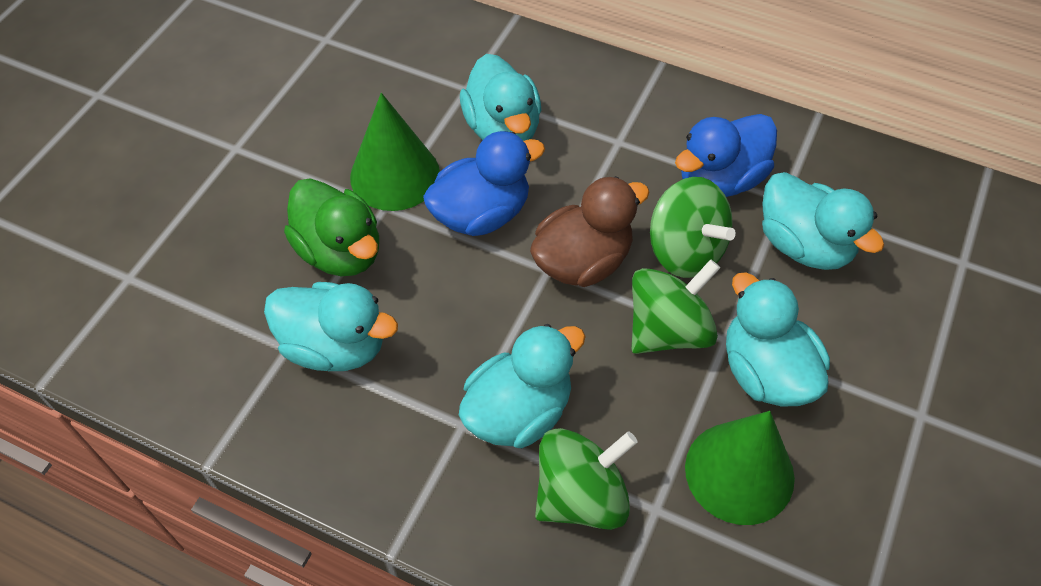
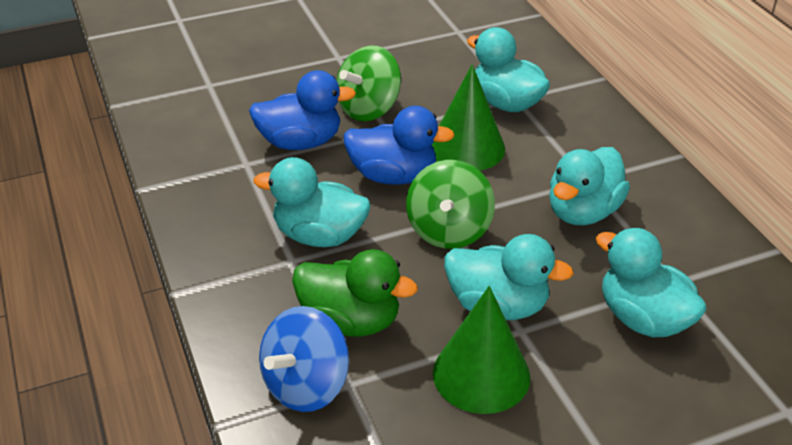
blue spinning top: 0 -> 1
brown duck: 1 -> 0
green spinning top: 3 -> 2

